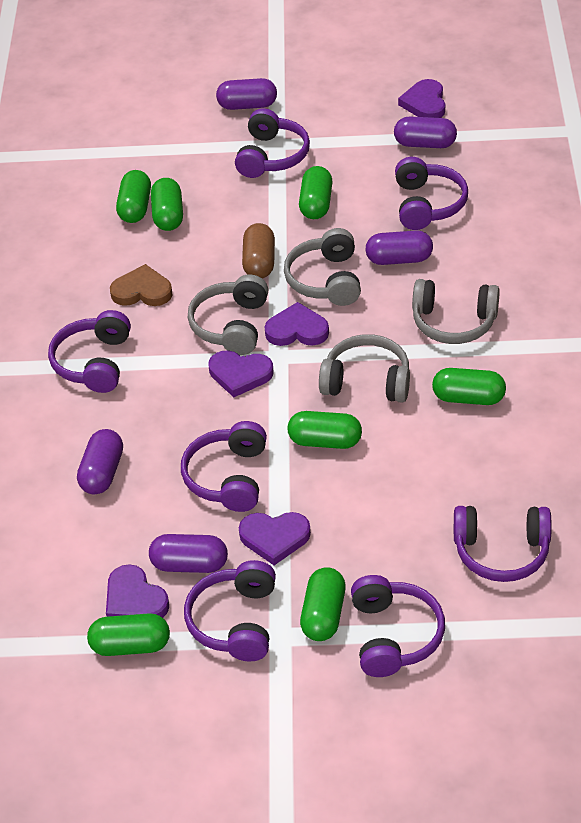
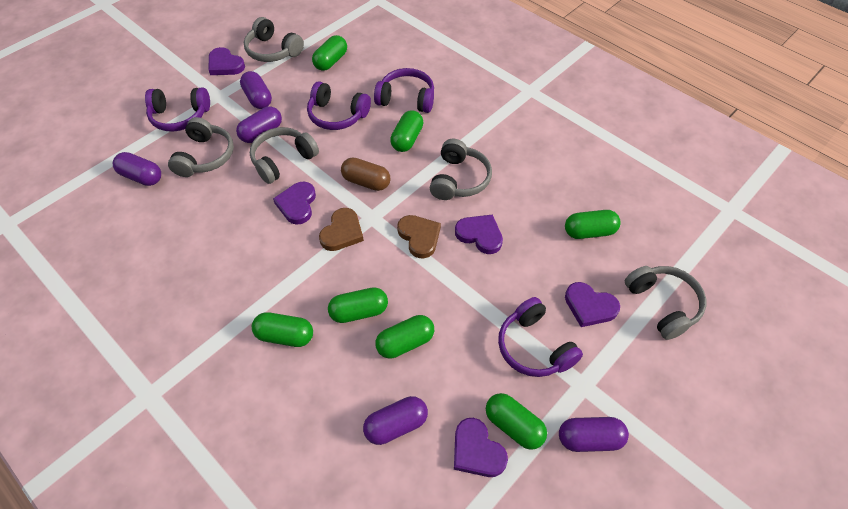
brown heart: 1 -> 2
grey headphones: 4 -> 5
purple headphones: 7 -> 4

